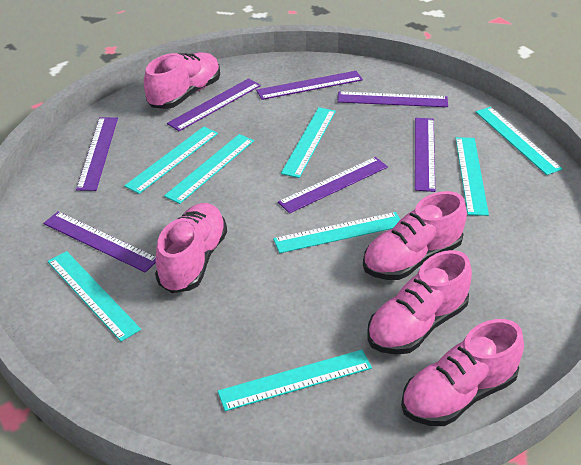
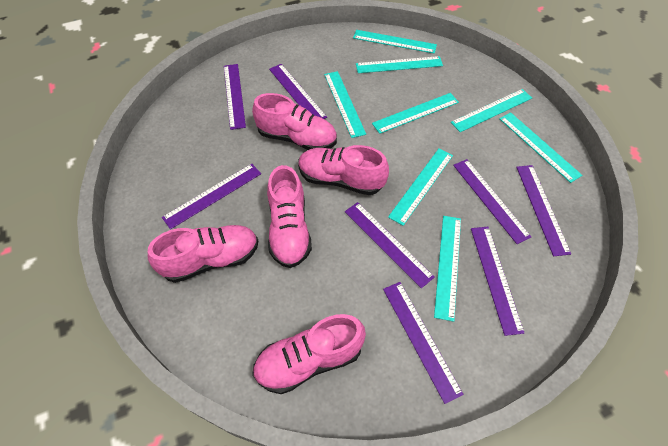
purple ruler: 7 -> 8

